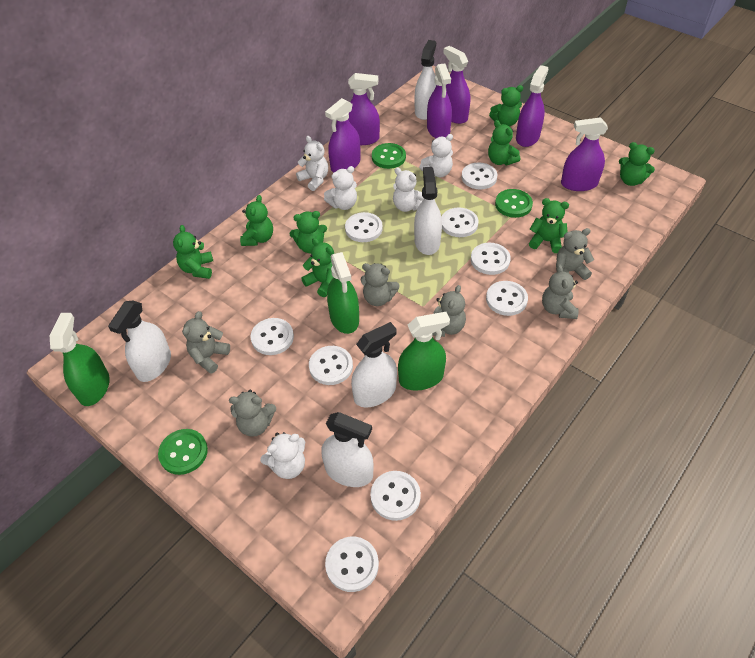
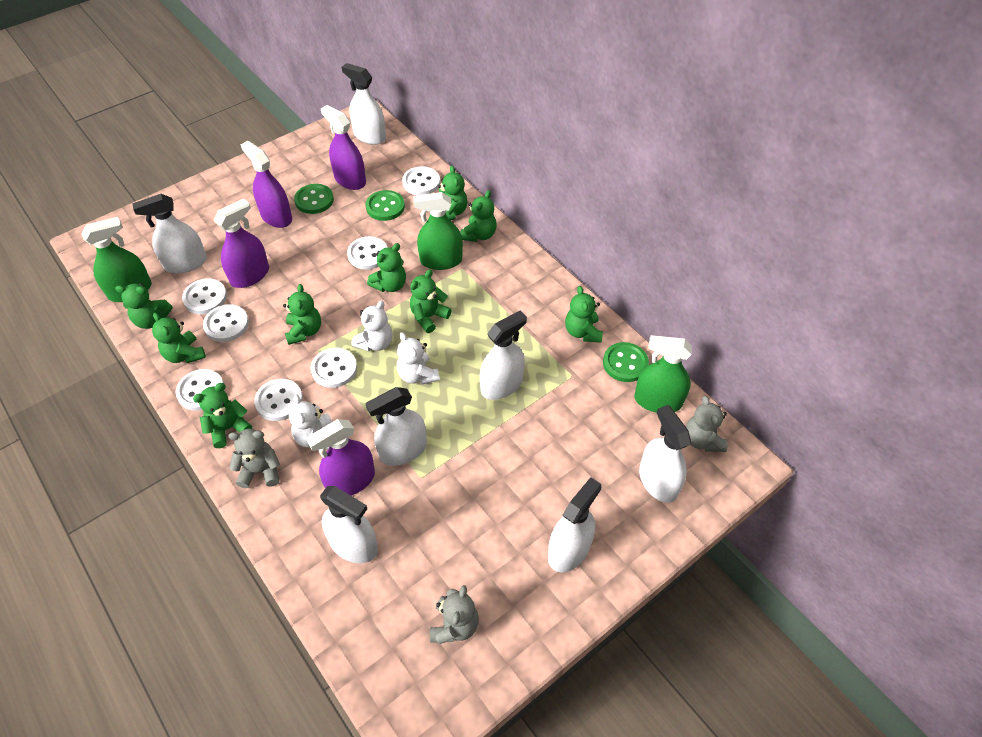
green teddy bear: 8 -> 9
grey teddy bear: 6 -> 3
purple spray bottle: 6 -> 4
white button: 9 -> 7
white spray bottle: 5 -> 7
white teddy bear: 5 -> 3

